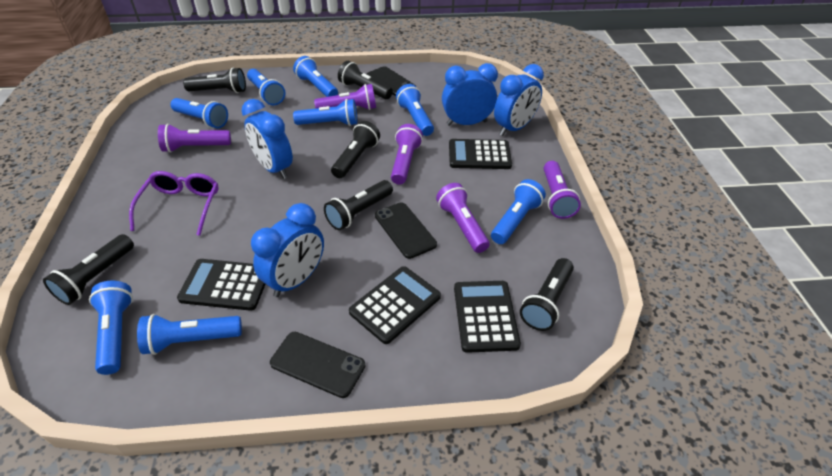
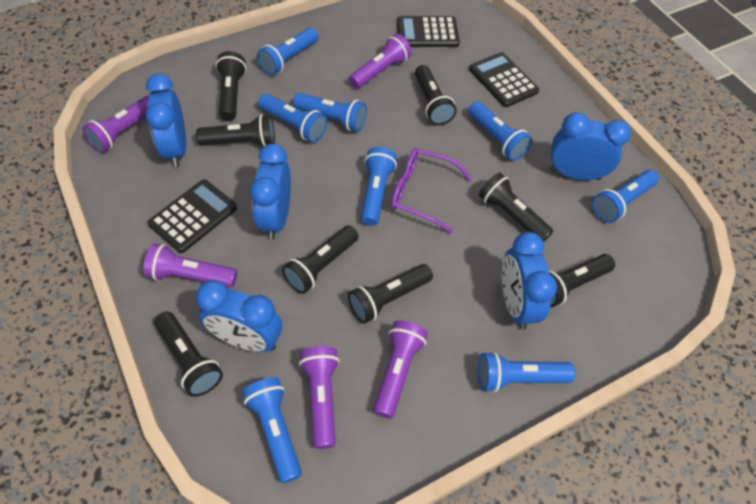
black calculator: 4 -> 3
black flashlight: 6 -> 8
black phone: 3 -> 0
blue clock: 4 -> 5

